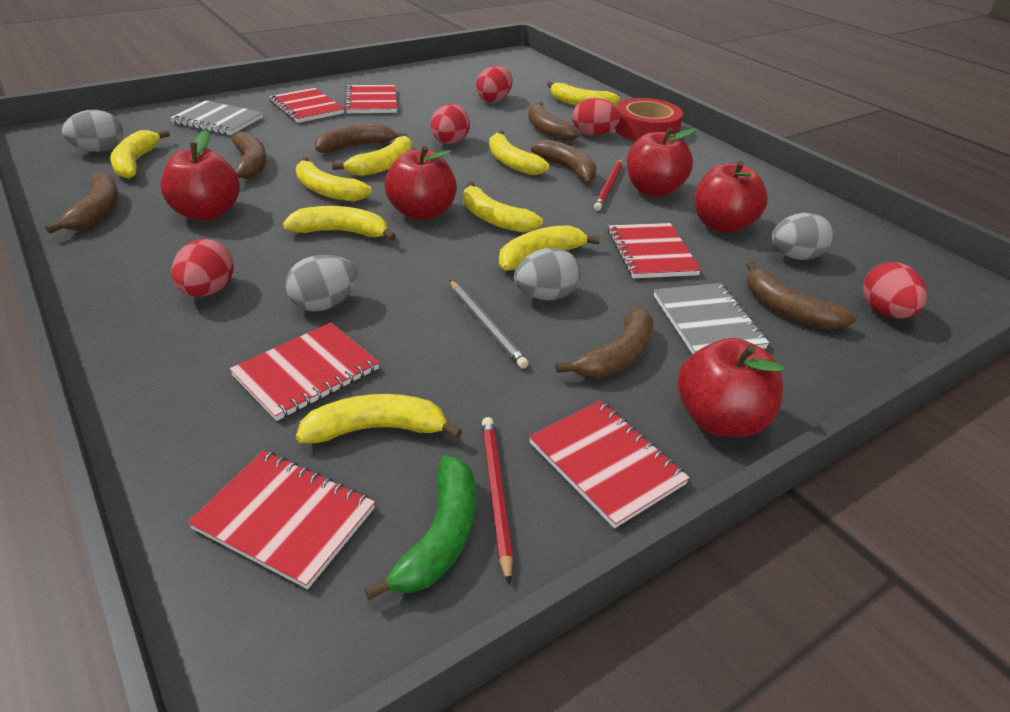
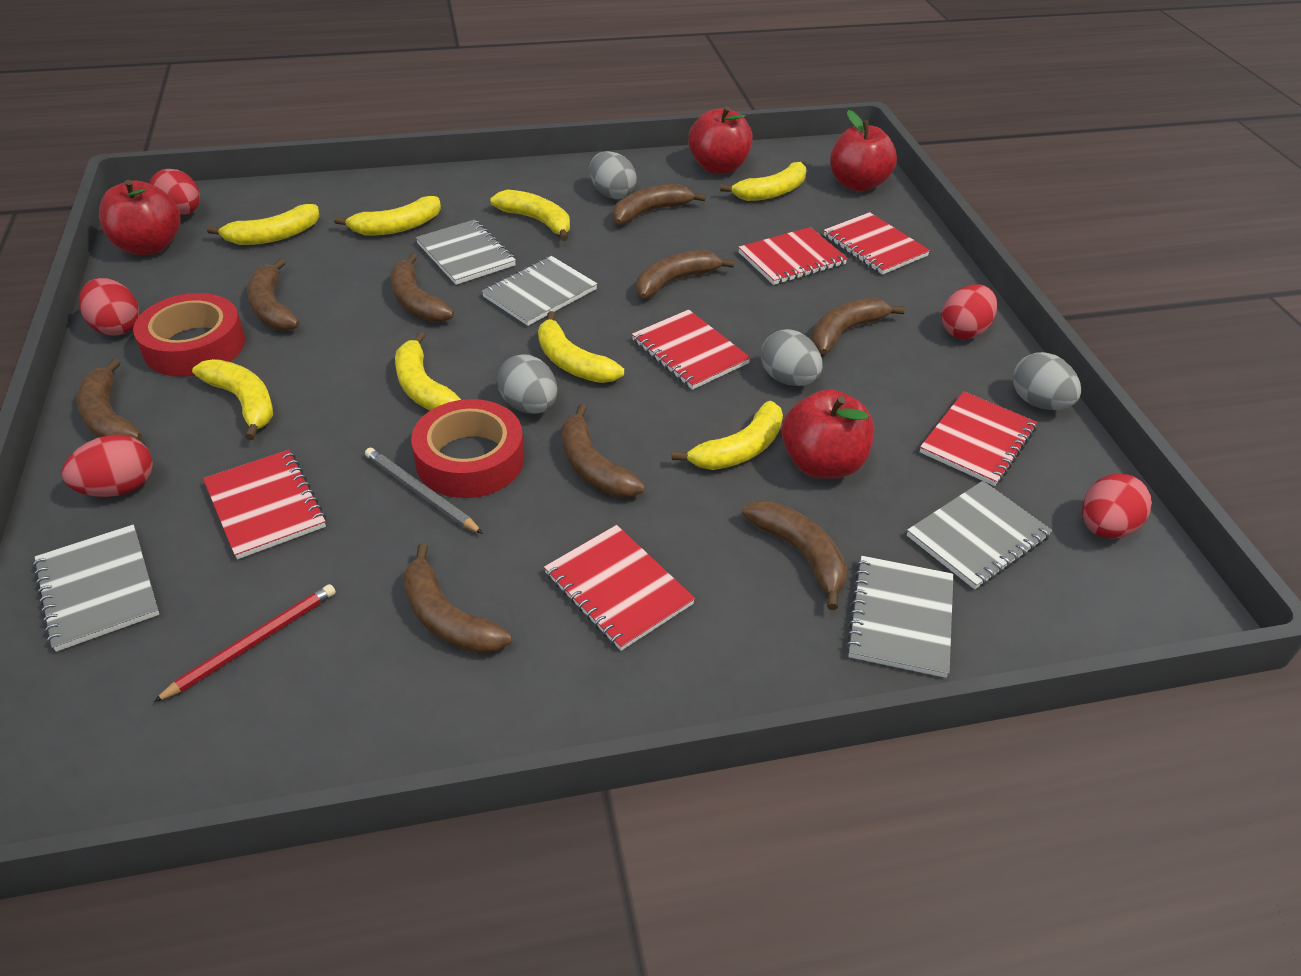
brown banana: 7 -> 9
green banana: 1 -> 0
grey notebook: 2 -> 5
red apple: 5 -> 4
red pencil: 2 -> 1
red tape: 1 -> 2
yellow banana: 9 -> 8

